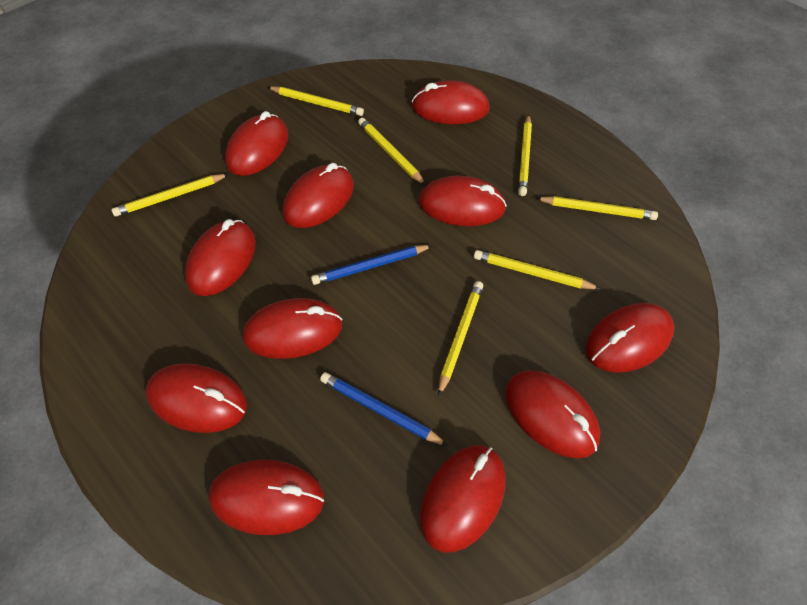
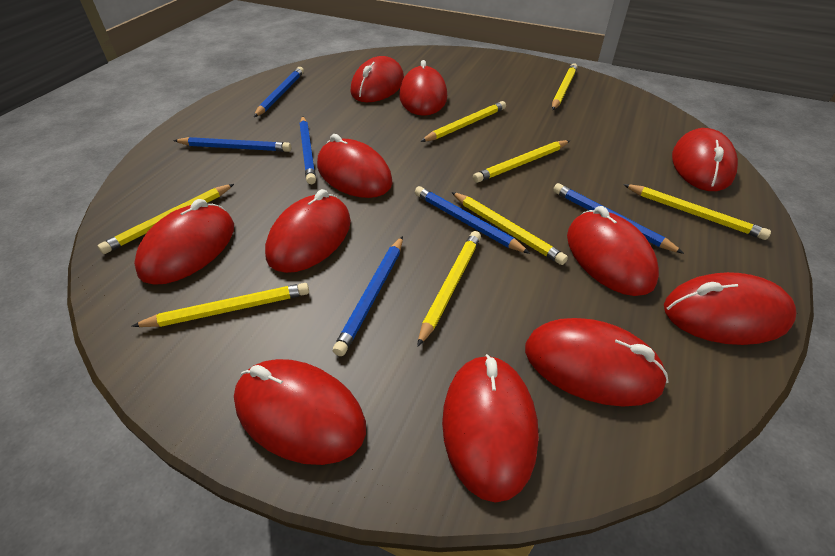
blue pencil: 2 -> 6
yellow pencil: 7 -> 8

